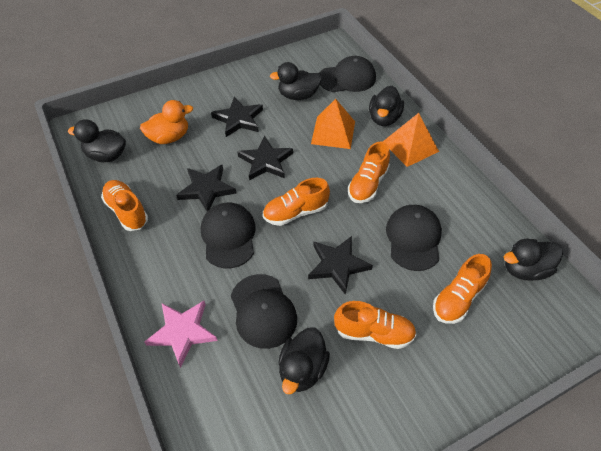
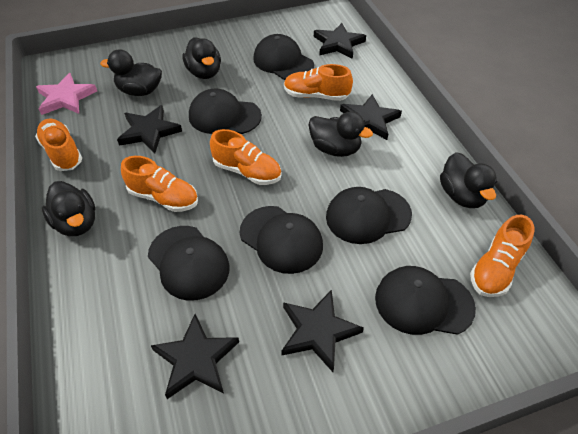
black cap: 4 -> 6
black star: 4 -> 5
orange duck: 1 -> 0
orange pyramid: 2 -> 0

